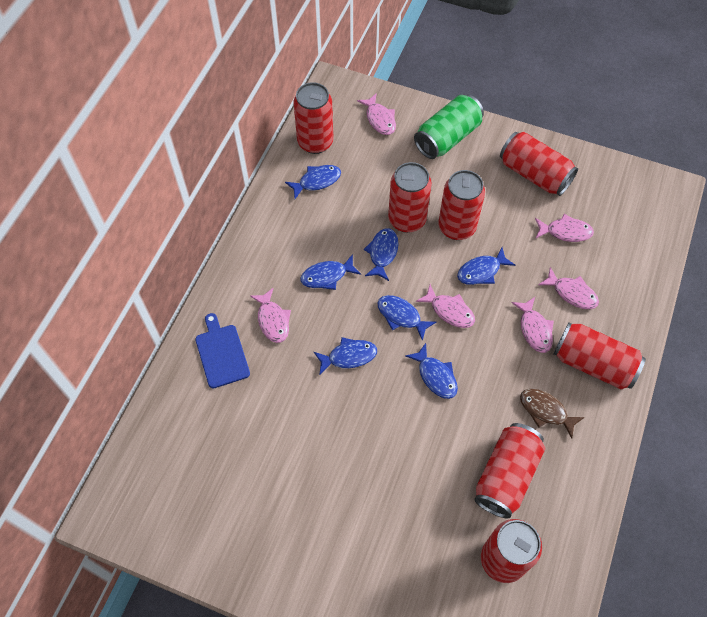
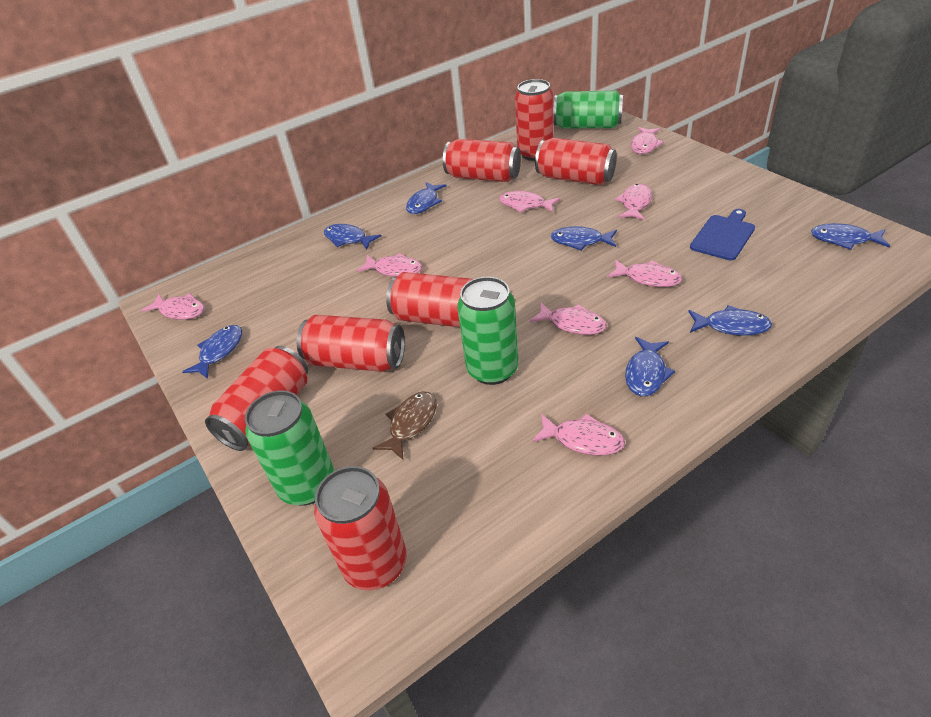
green can: 1 -> 3
pink fish: 6 -> 8

